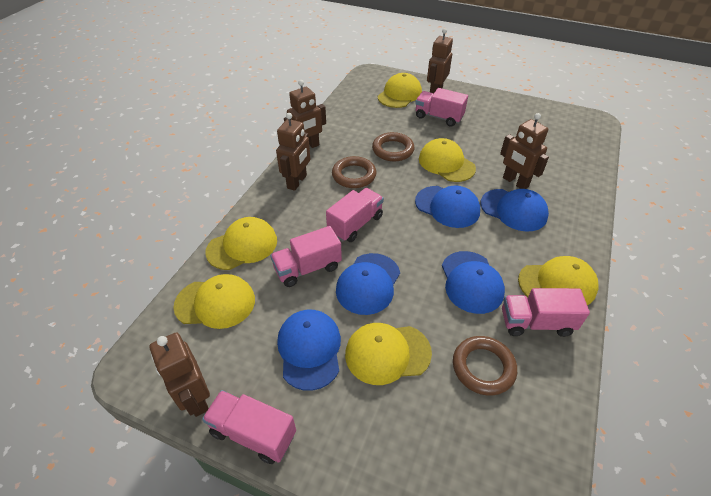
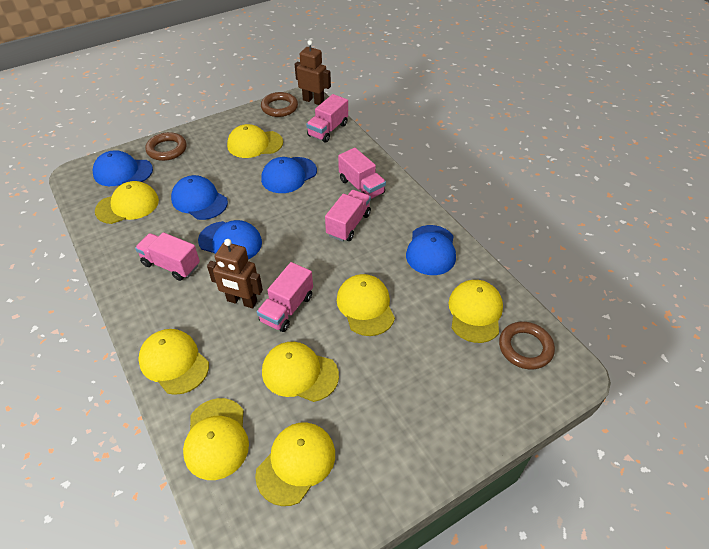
brown robot: 5 -> 2
yellow cap: 6 -> 8

